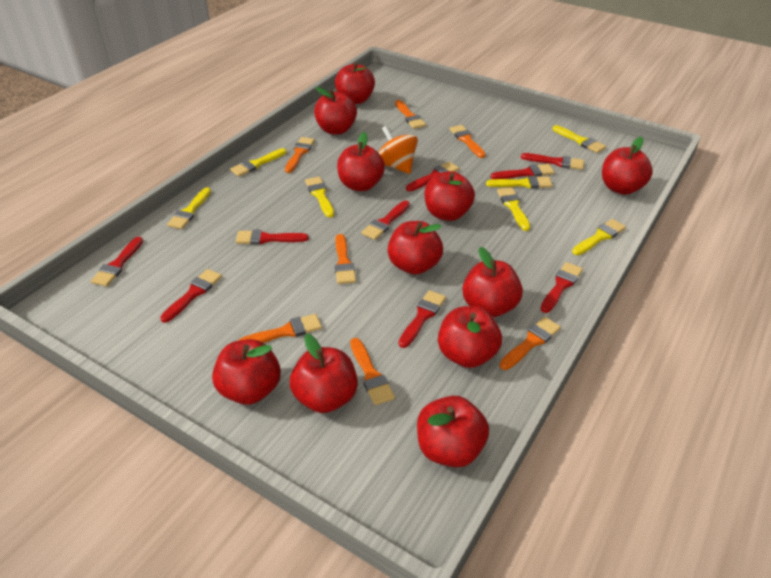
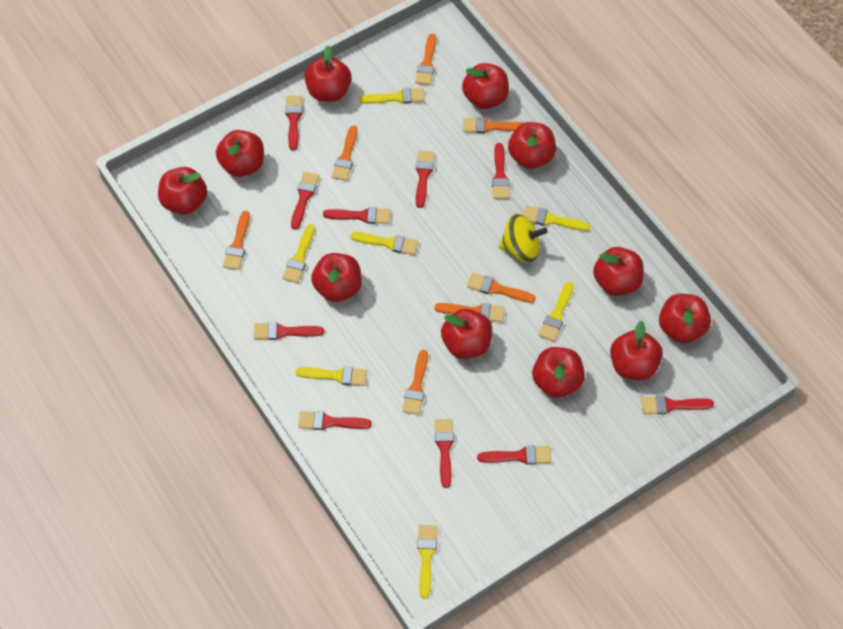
orange spinning top: 1 -> 0
red brush: 9 -> 10
yellow spinning top: 0 -> 1

